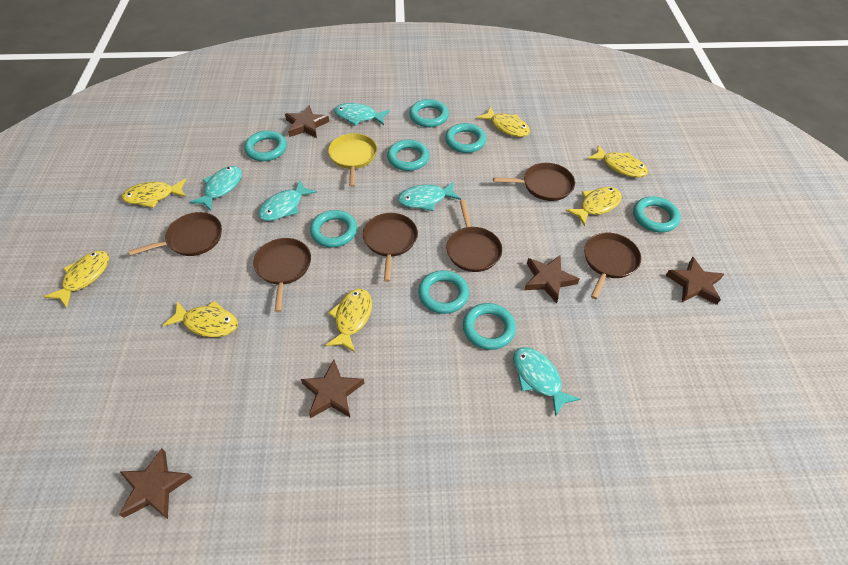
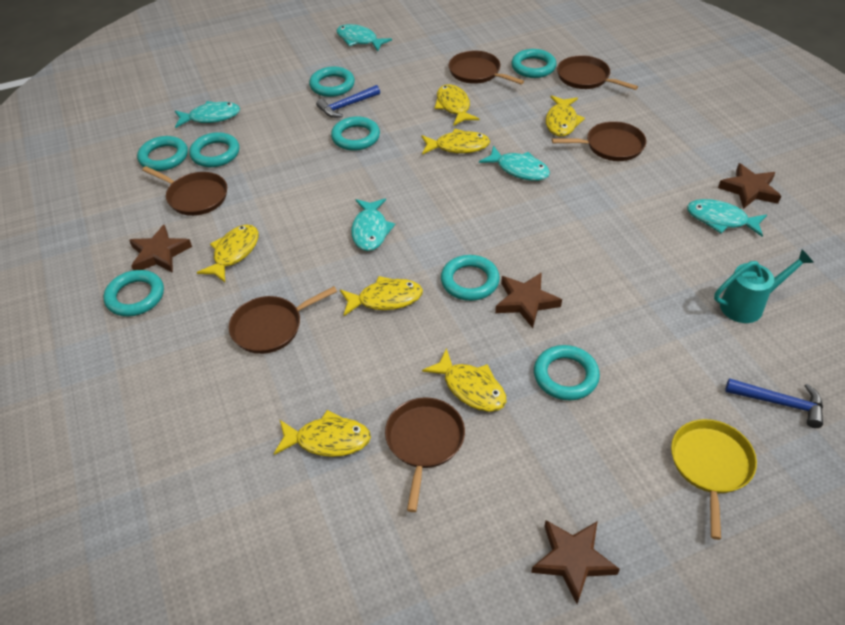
blue hammer: 0 -> 2
brown star: 5 -> 4
turquoise watering can: 0 -> 1

